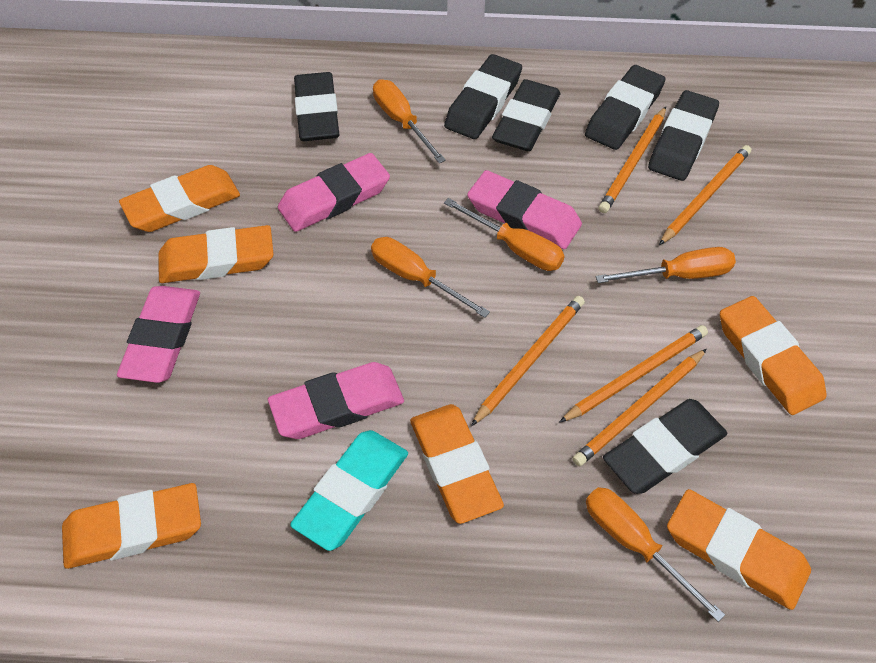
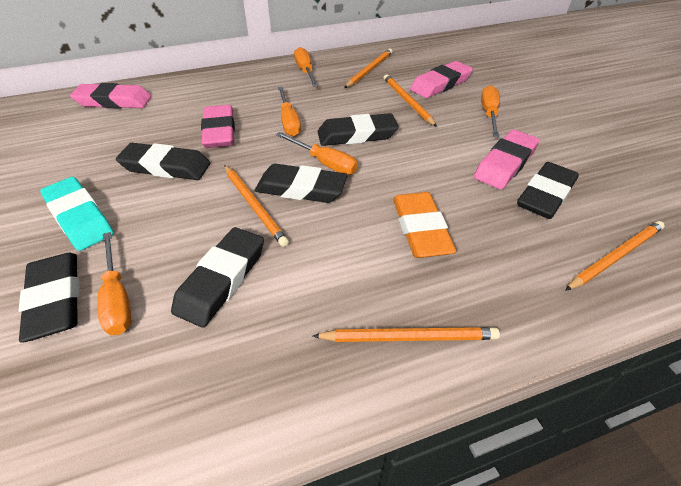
orange eraser: 6 -> 1

